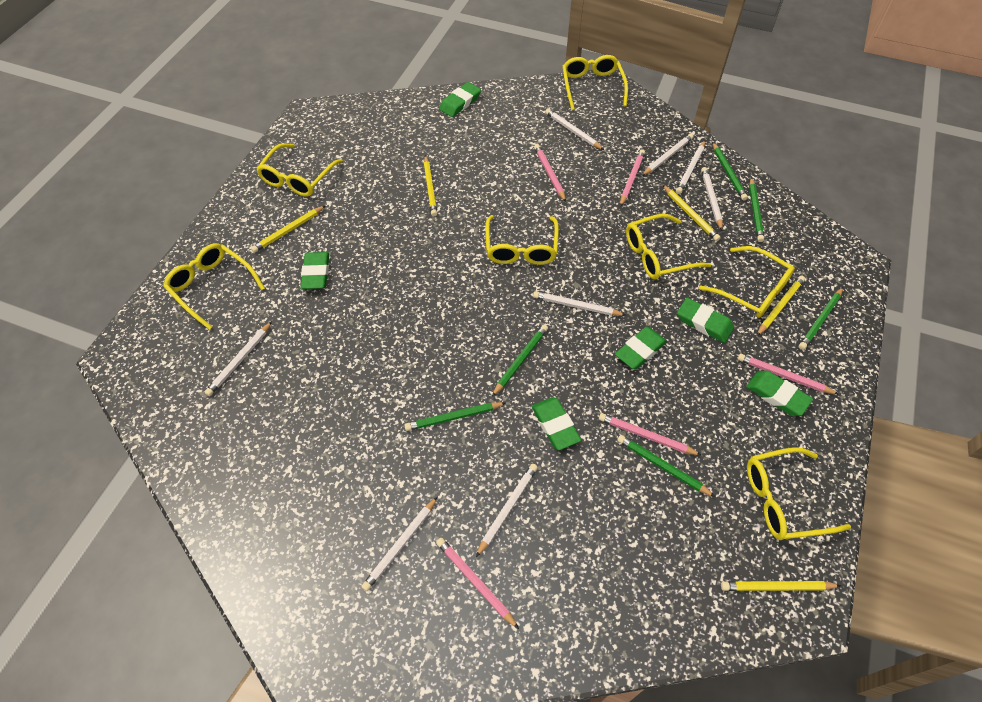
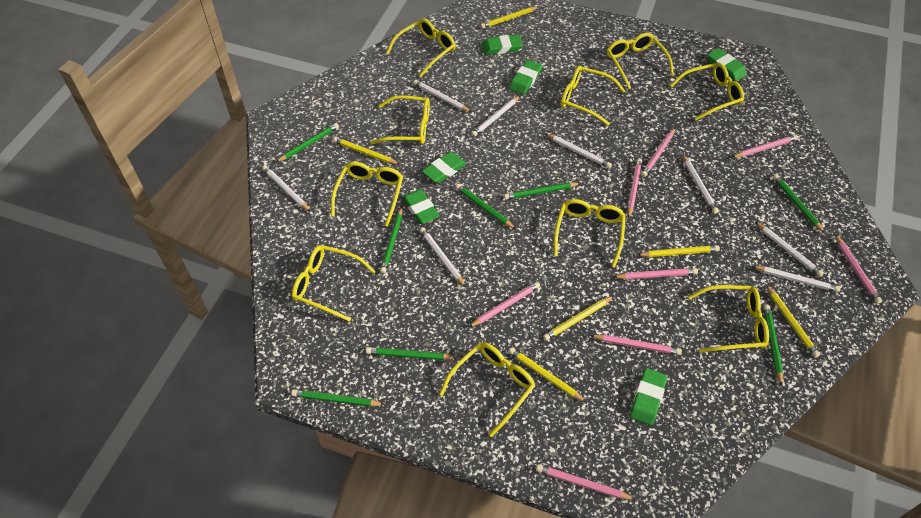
green pencil: 6 -> 8
pink pencil: 5 -> 8
yellow glasses: 7 -> 10
yellow pencil: 5 -> 6

